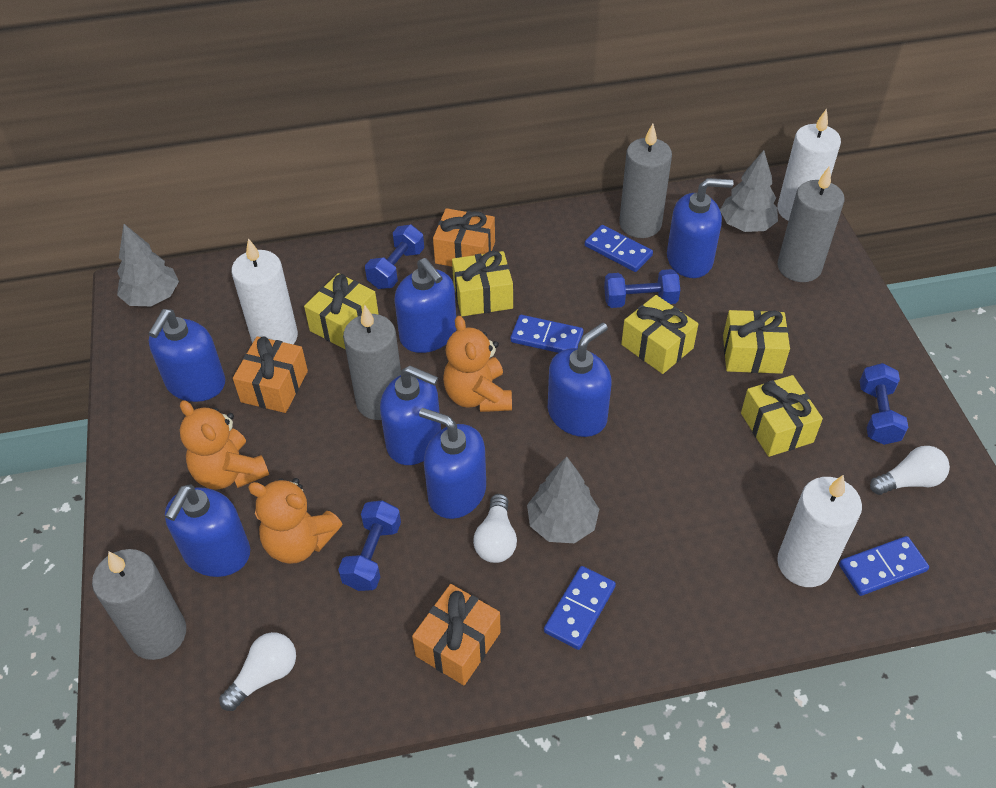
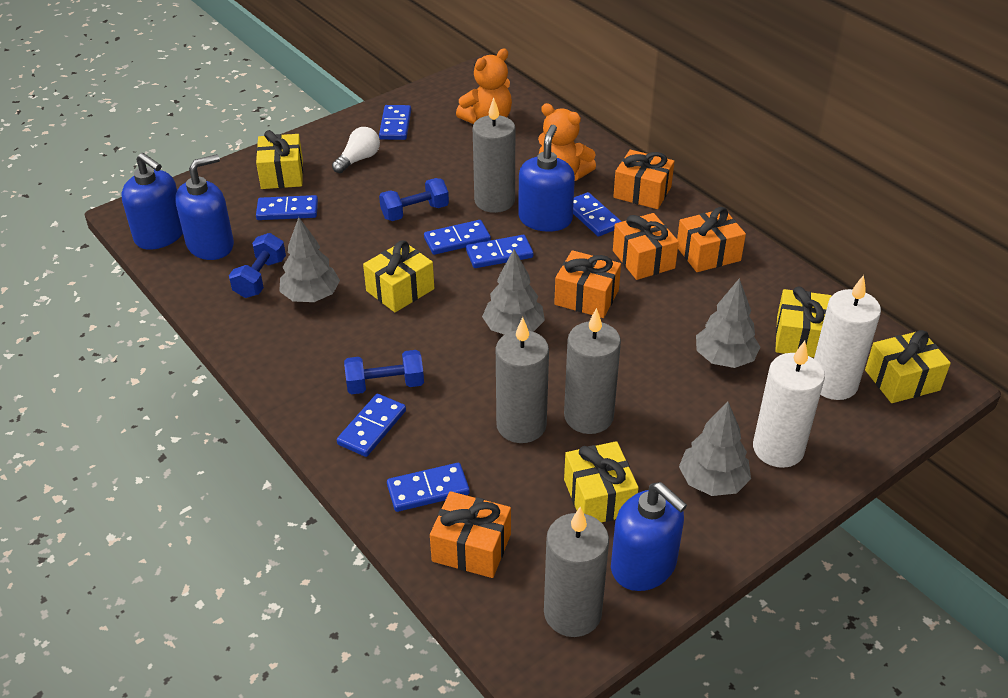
blue domino: 4 -> 7
blue dumbbell: 4 -> 3
blue soap dispenser: 7 -> 4
grey tree: 3 -> 4
orange gift: 3 -> 5
orange teddy bear: 3 -> 2
white candle: 3 -> 2
white light bulb: 3 -> 1

